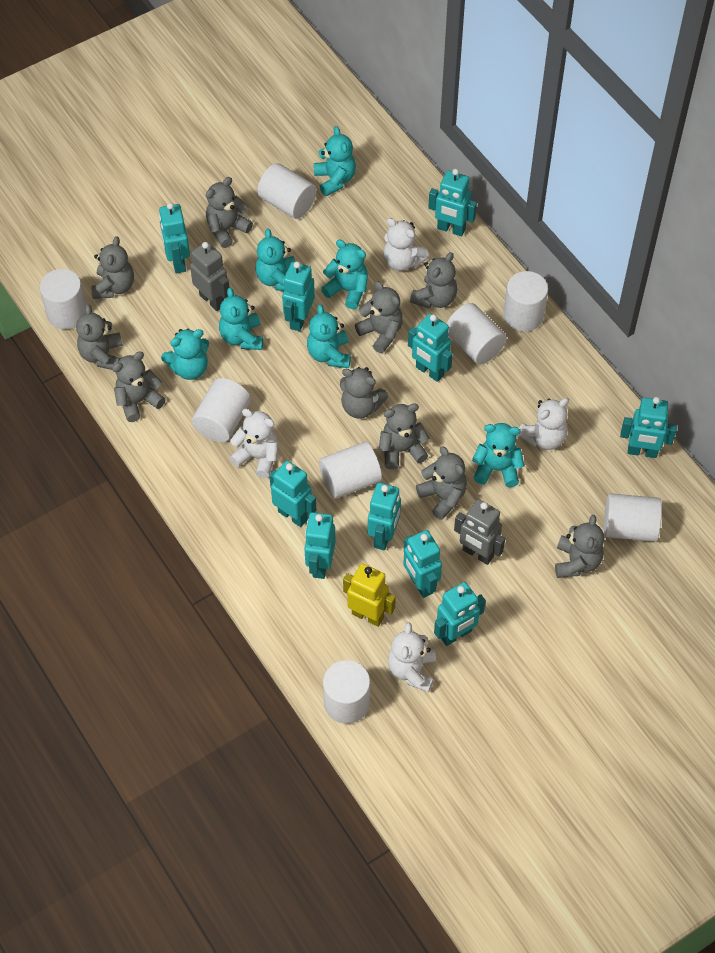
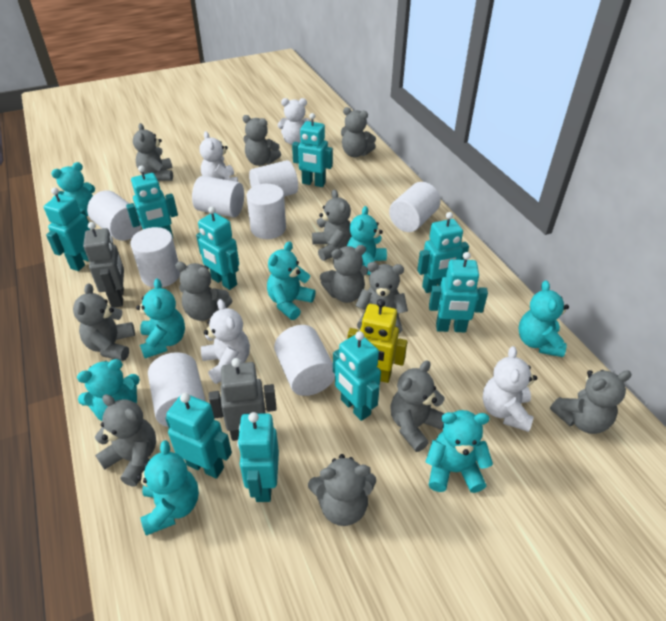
grey teddy bear: 10 -> 12
turquoise robot: 10 -> 9
turquoise teddy bear: 7 -> 8

